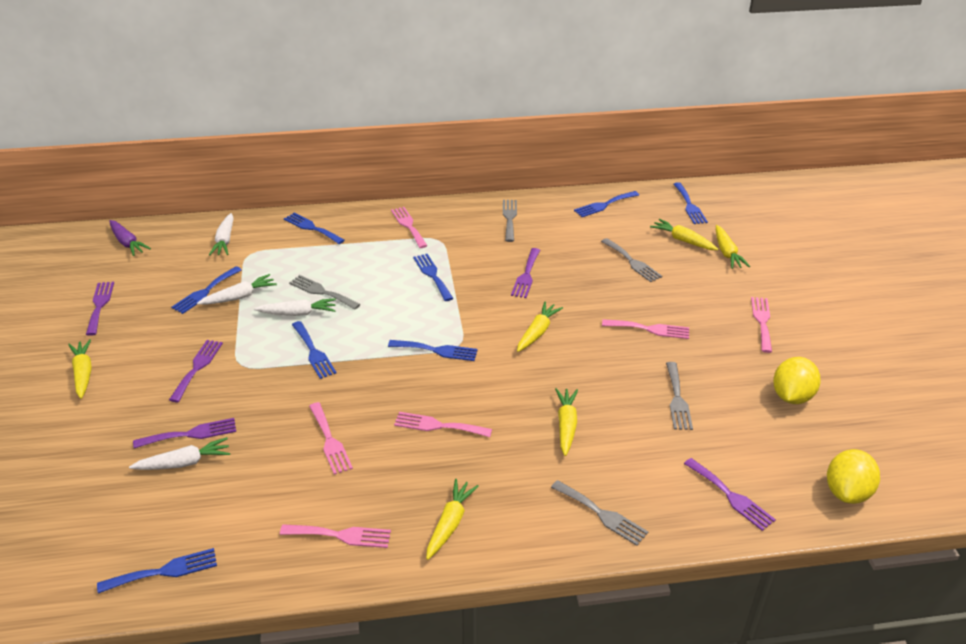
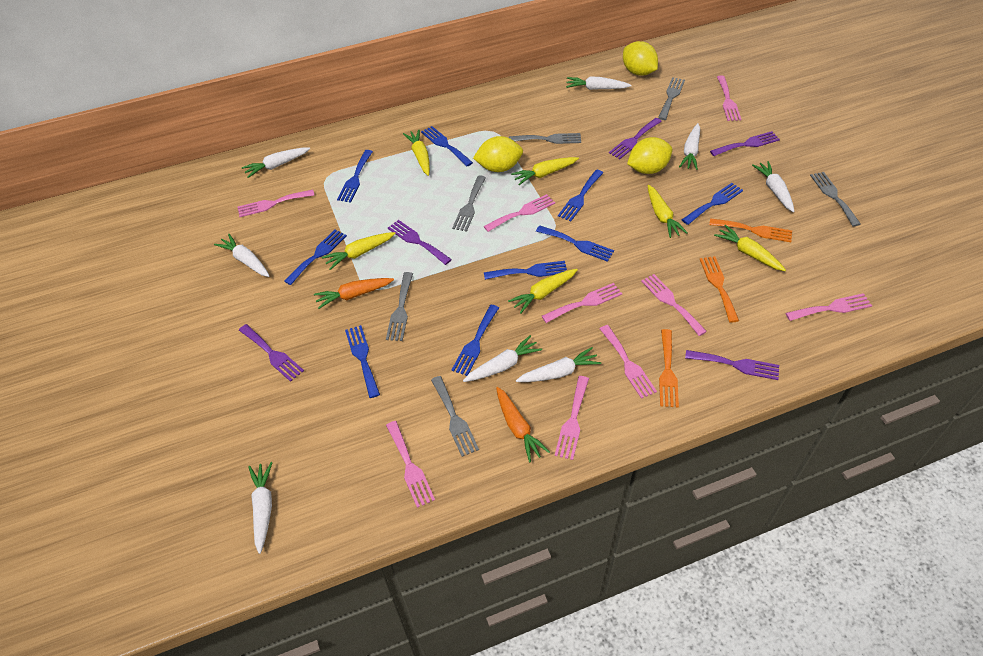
blue fork: 8 -> 9
grey fork: 5 -> 6
orange carrot: 0 -> 2
orange fork: 0 -> 3
pink fork: 6 -> 9
purple carrot: 1 -> 0
white carrot: 4 -> 8
yellow lemon: 2 -> 3

